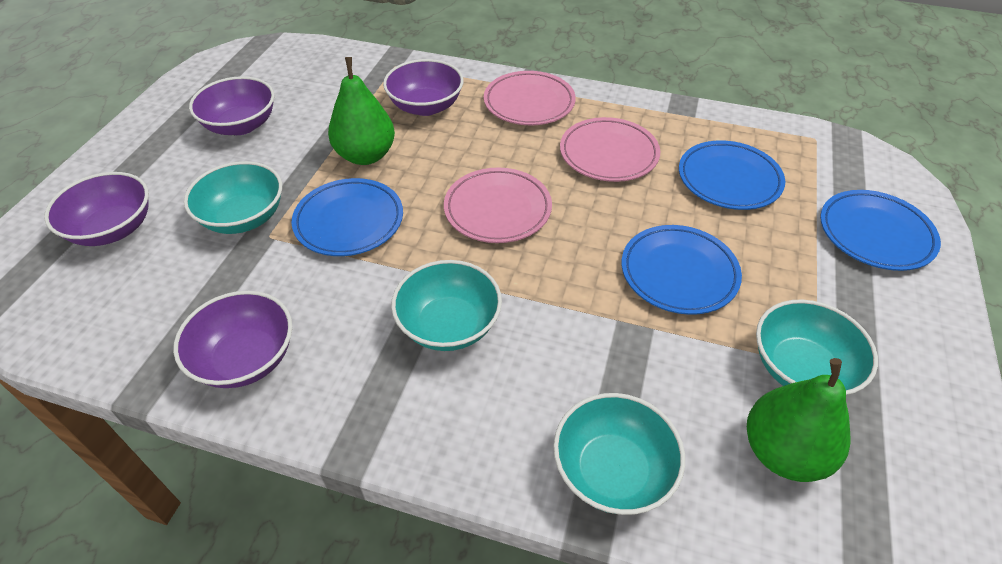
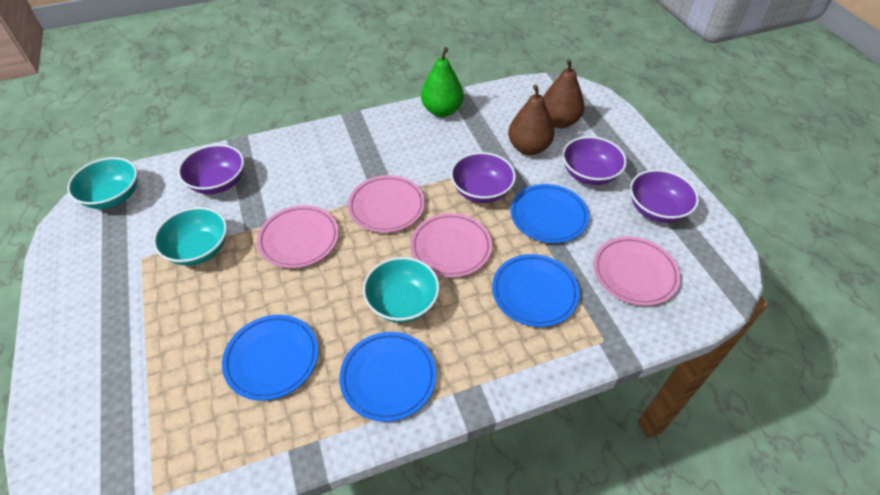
brown pear: 0 -> 2
green pear: 2 -> 1
pink plate: 3 -> 4
turquoise bowl: 4 -> 3

